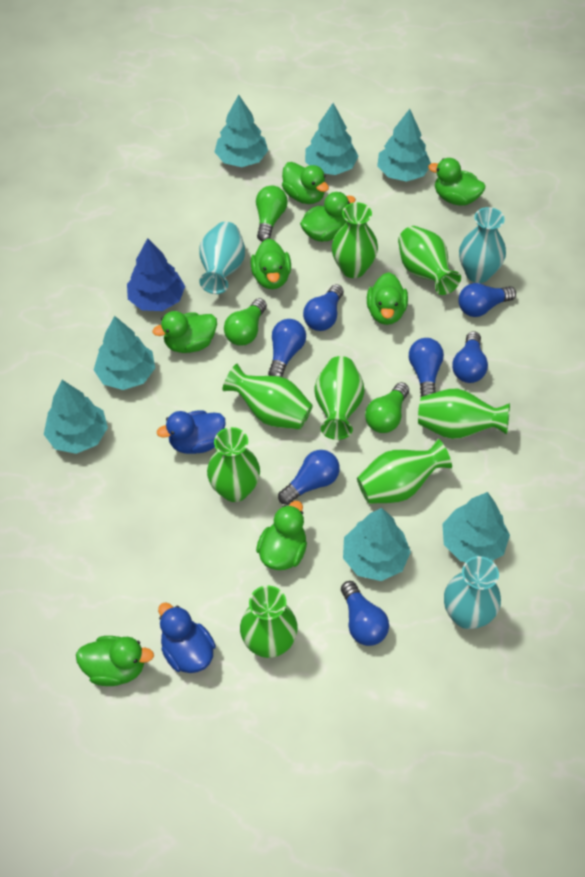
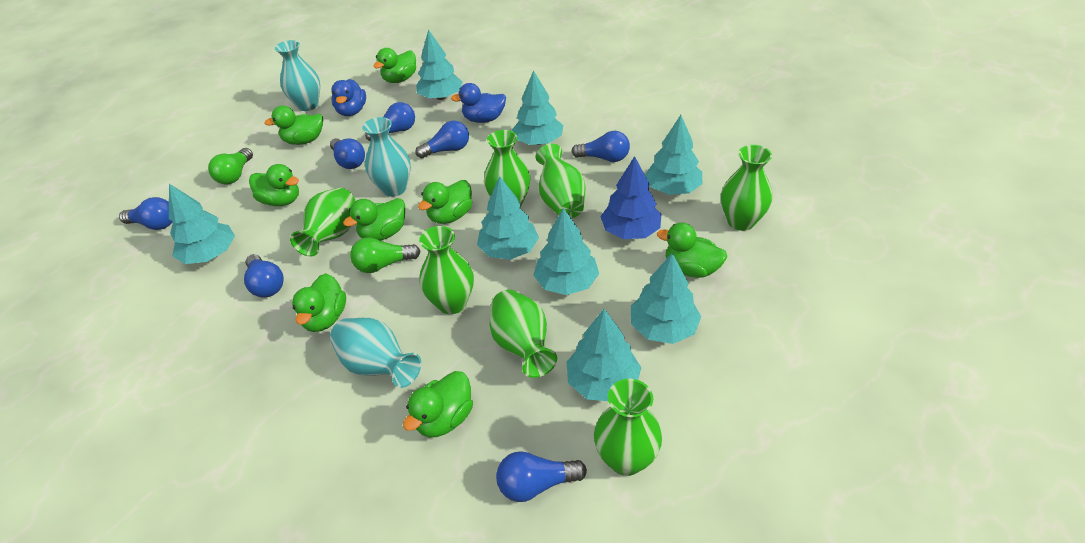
green light bulb: 3 -> 2
green vase: 8 -> 7
turquoise tree: 7 -> 8

